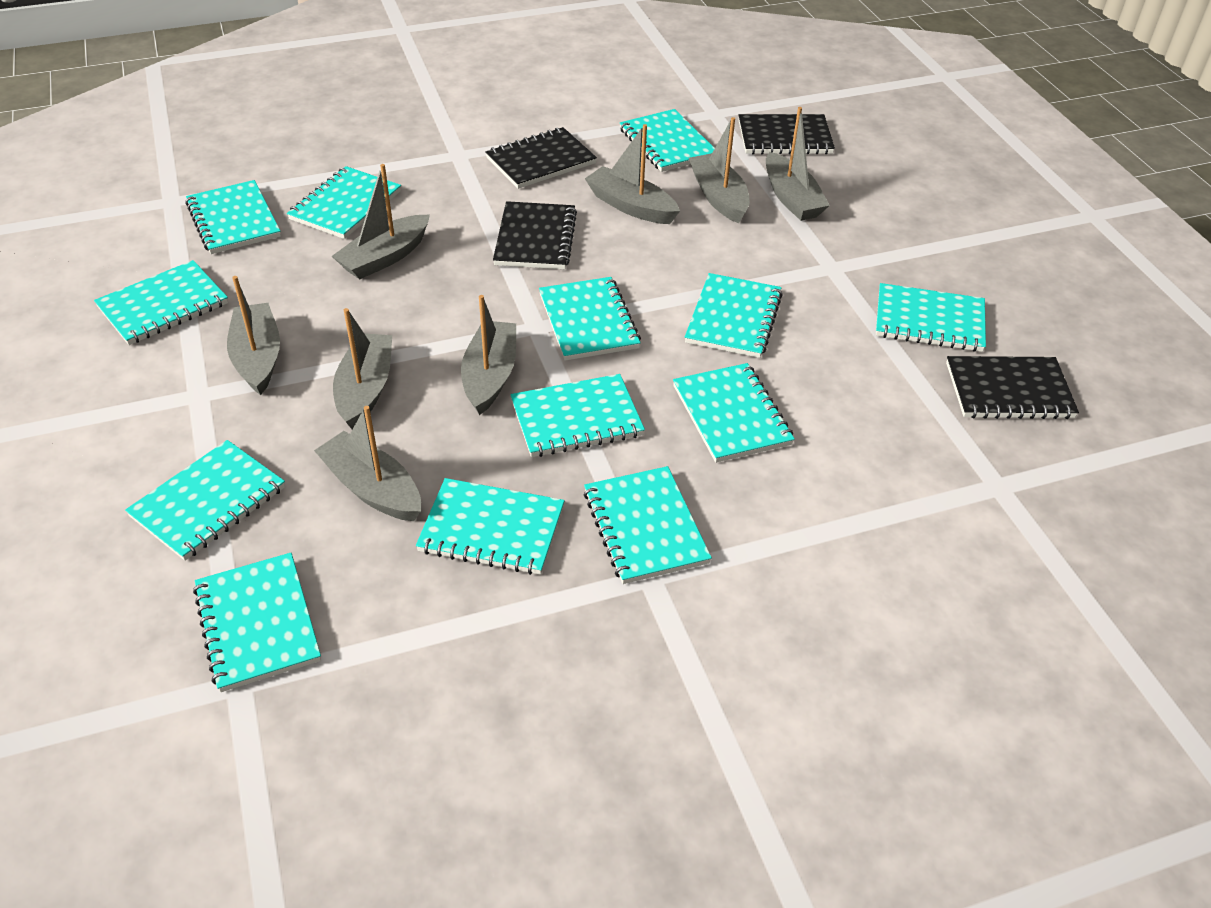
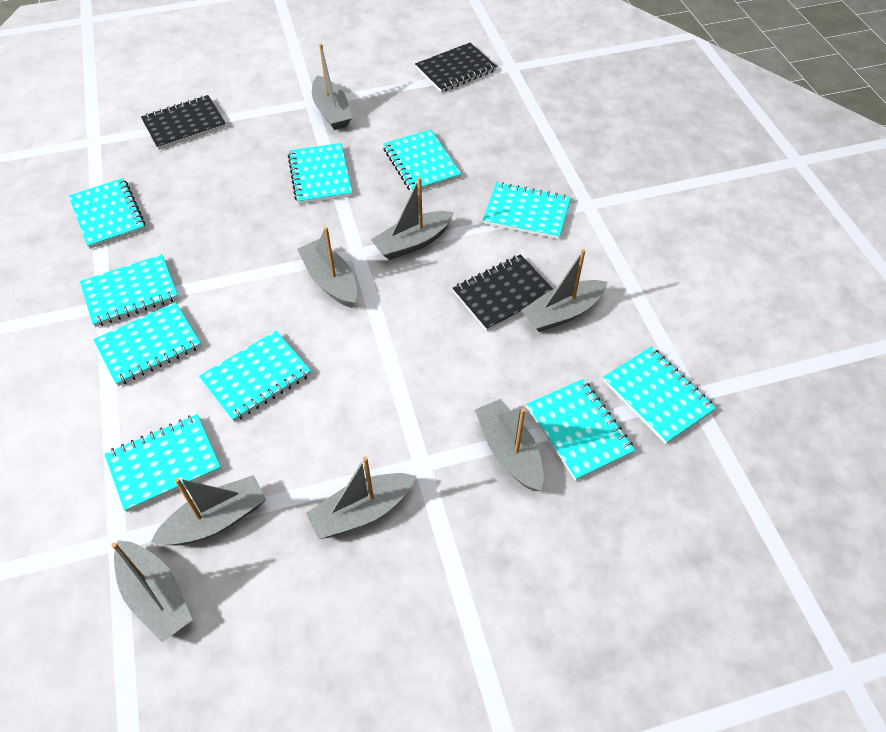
black notebook: 4 -> 3
turquoise notebook: 13 -> 10

